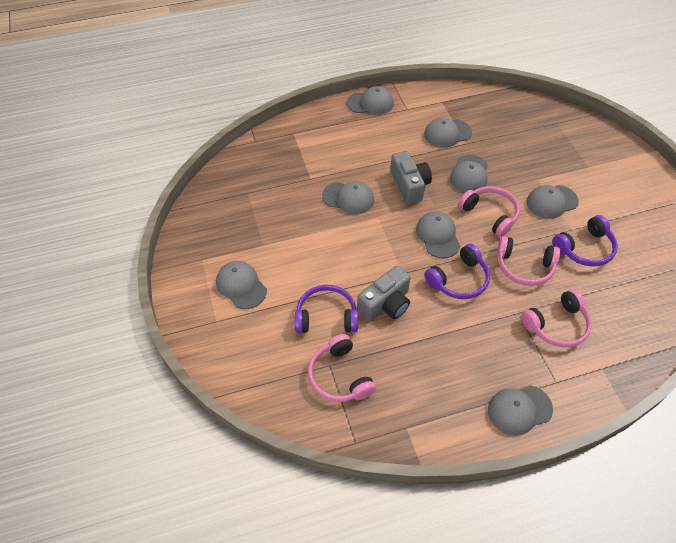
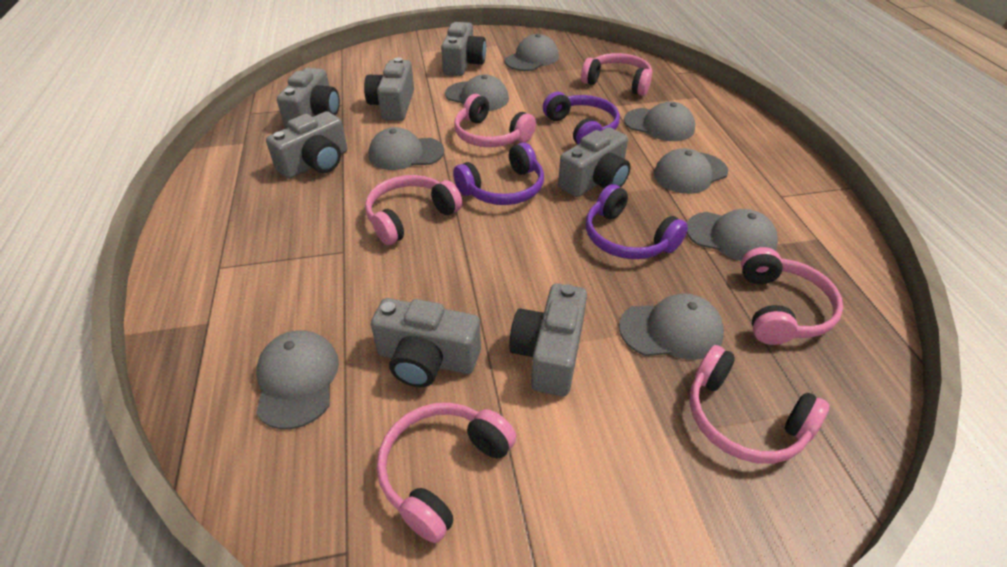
grey camera: 2 -> 7
pink headphones: 4 -> 6

